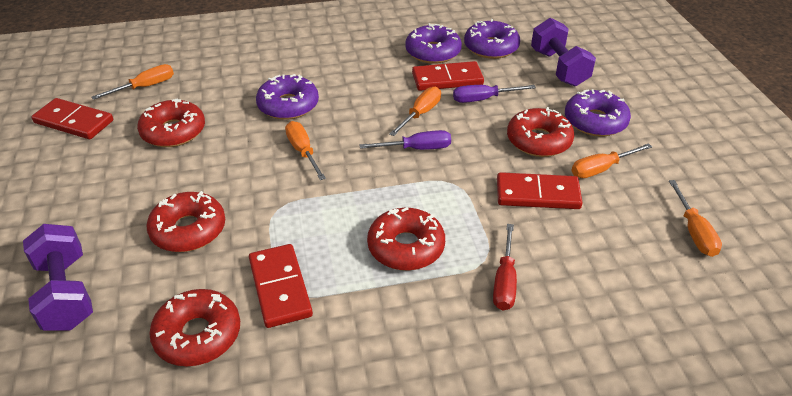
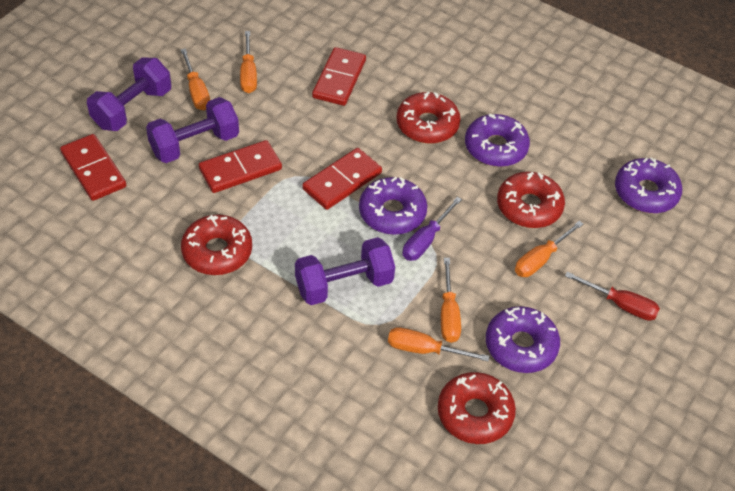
purple dumbbell: 2 -> 3
purple screwdriver: 2 -> 1
red donut: 5 -> 4

